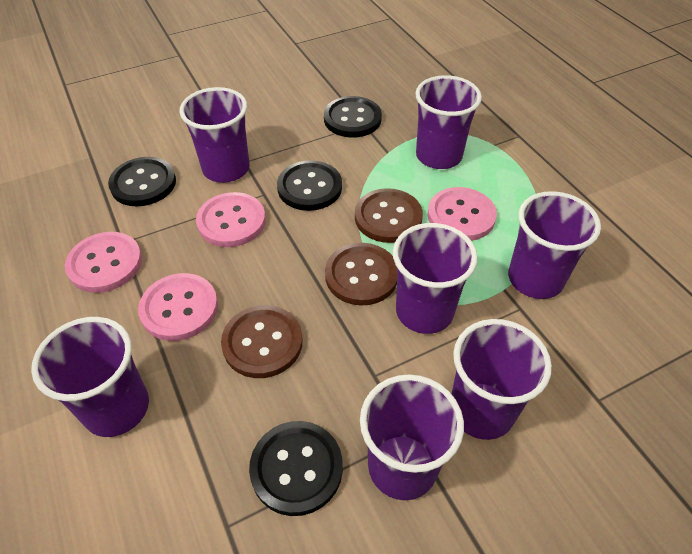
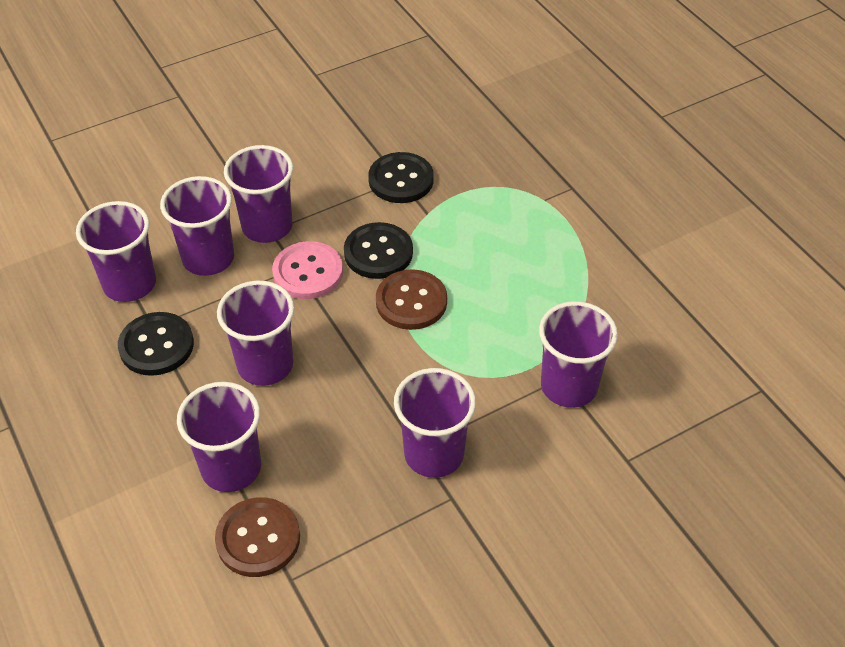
black button: 4 -> 3
brown button: 3 -> 2
pink button: 4 -> 1

